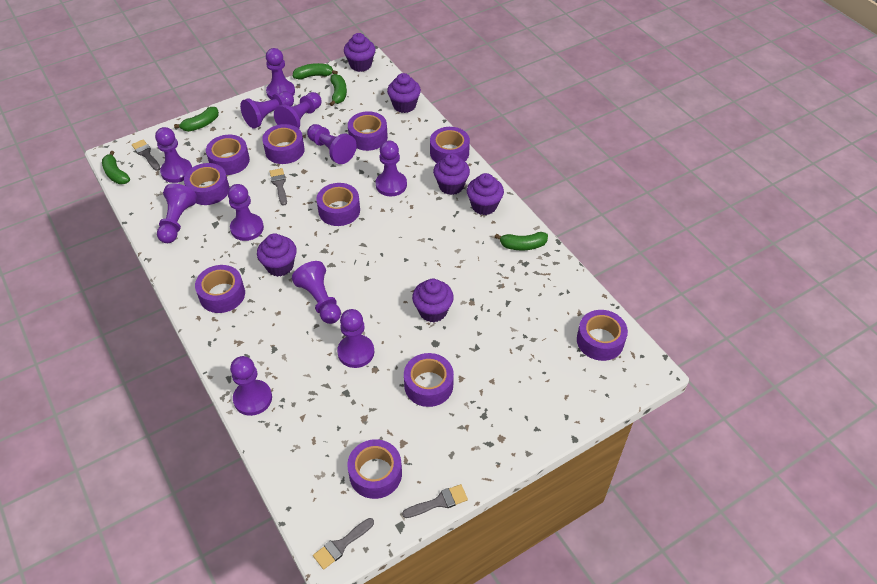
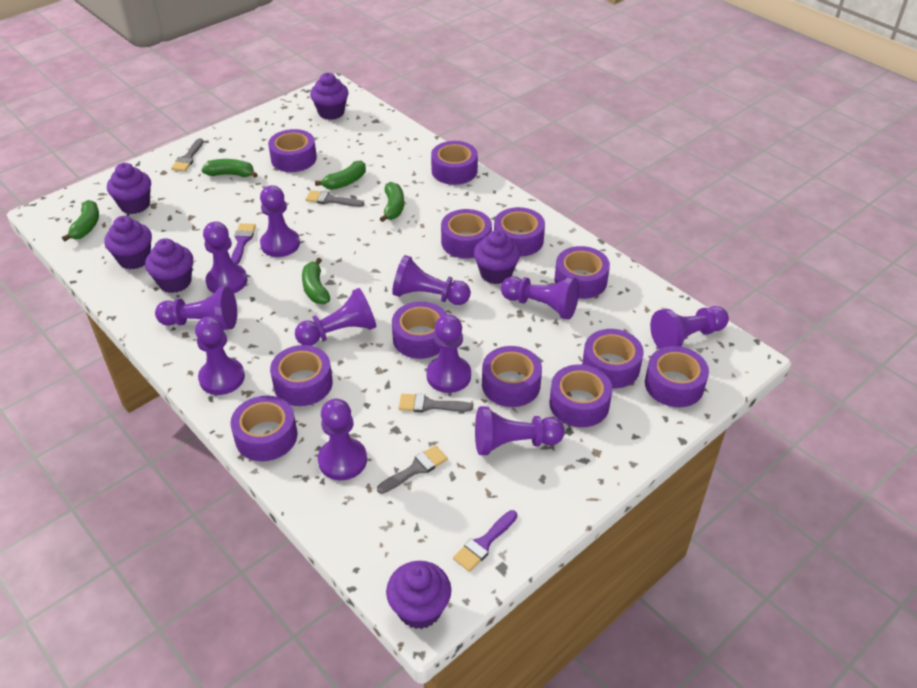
purple brush: 0 -> 2
purple tape: 10 -> 12

